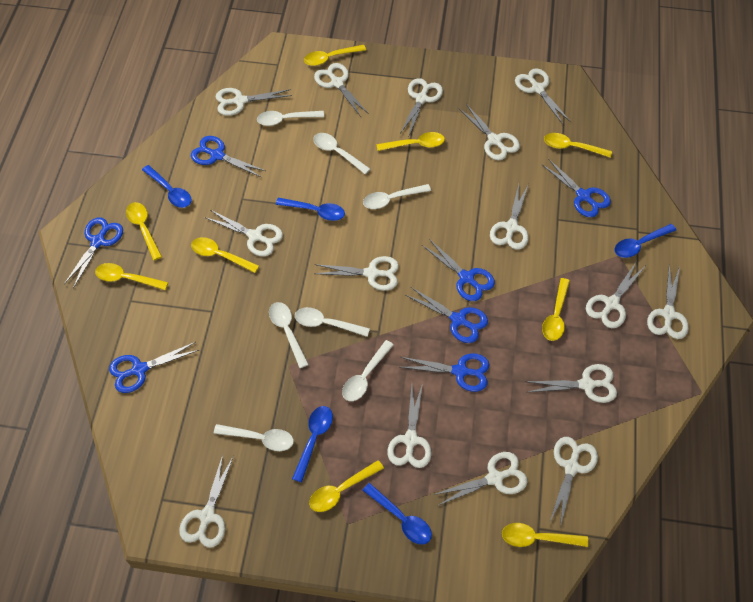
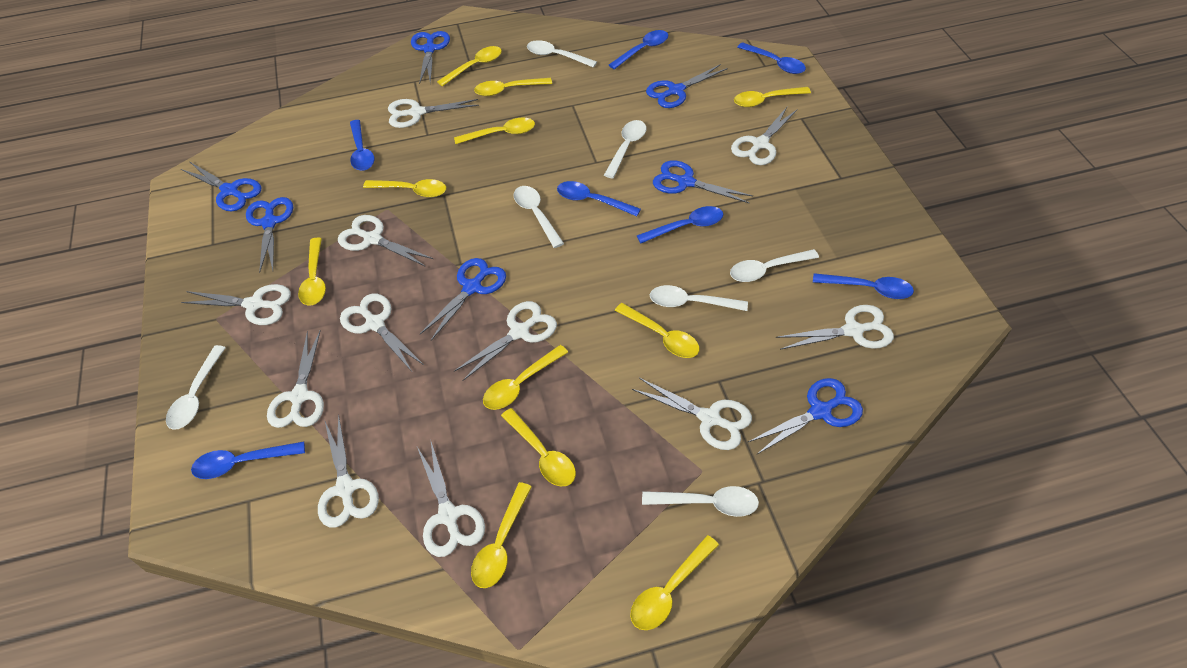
blue spoon: 5 -> 7
white scissors: 15 -> 11
yellow spoon: 9 -> 11

